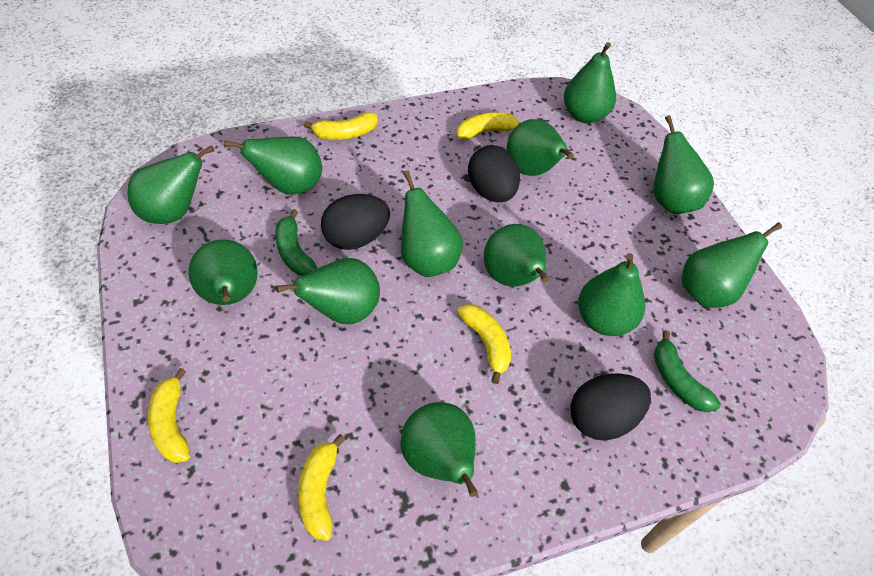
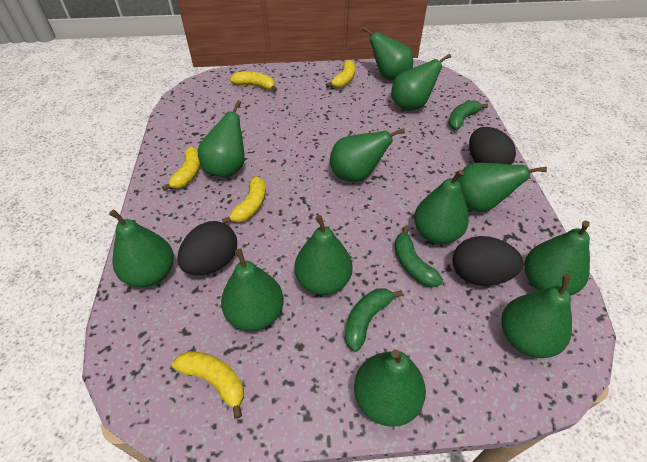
green banana: 2 -> 3

